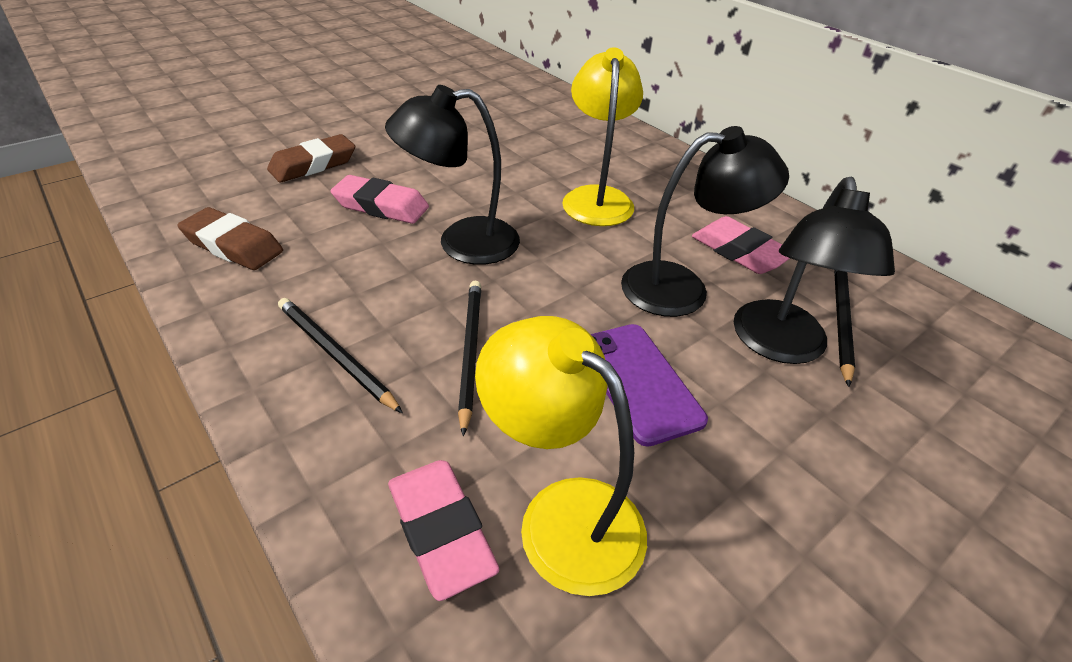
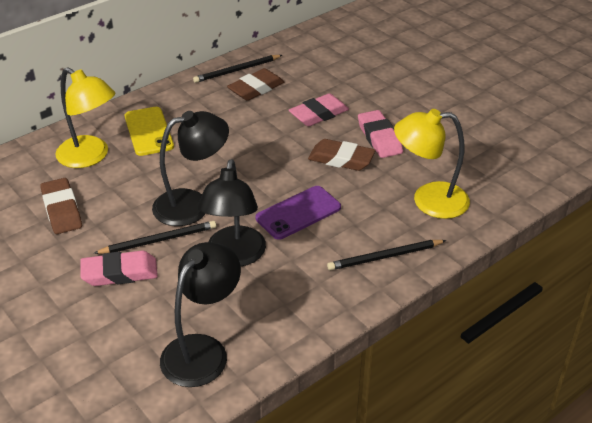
brown eraser: 2 -> 3
yellow phone: 0 -> 1

